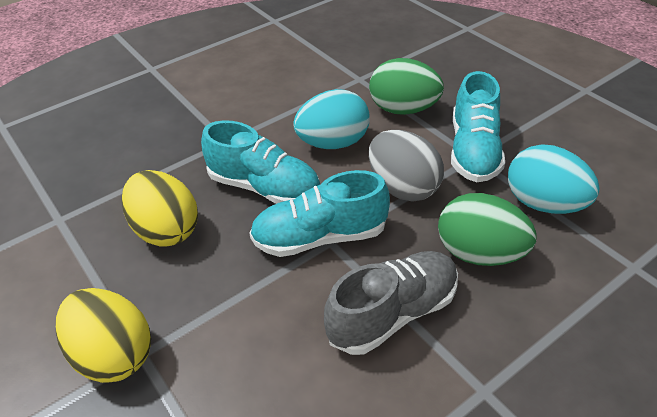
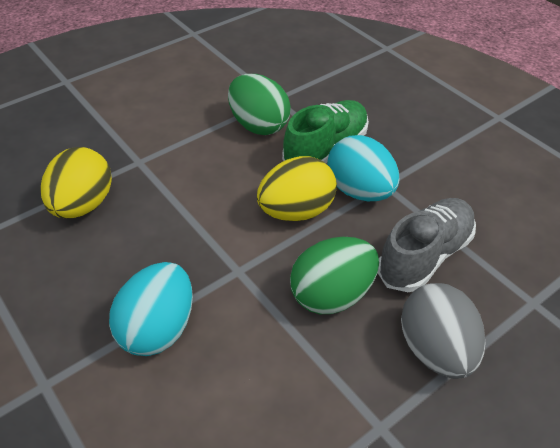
green shoe: 0 -> 1
turquoise shoe: 3 -> 0

